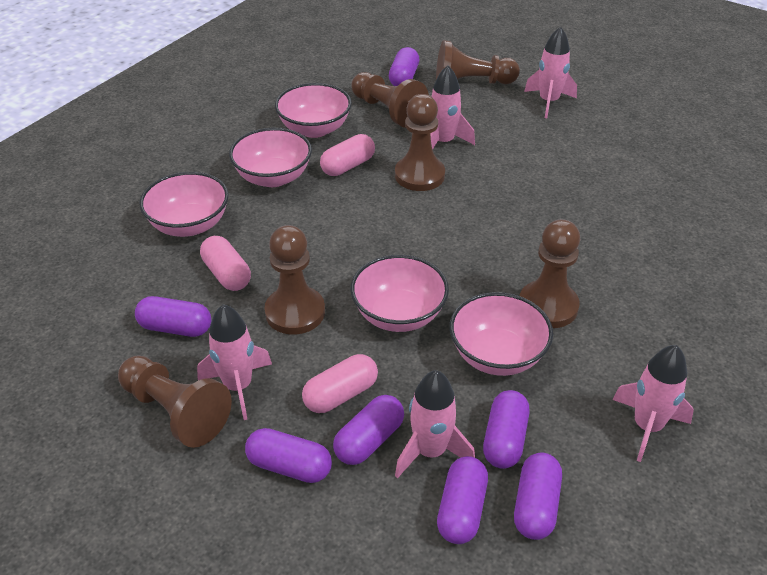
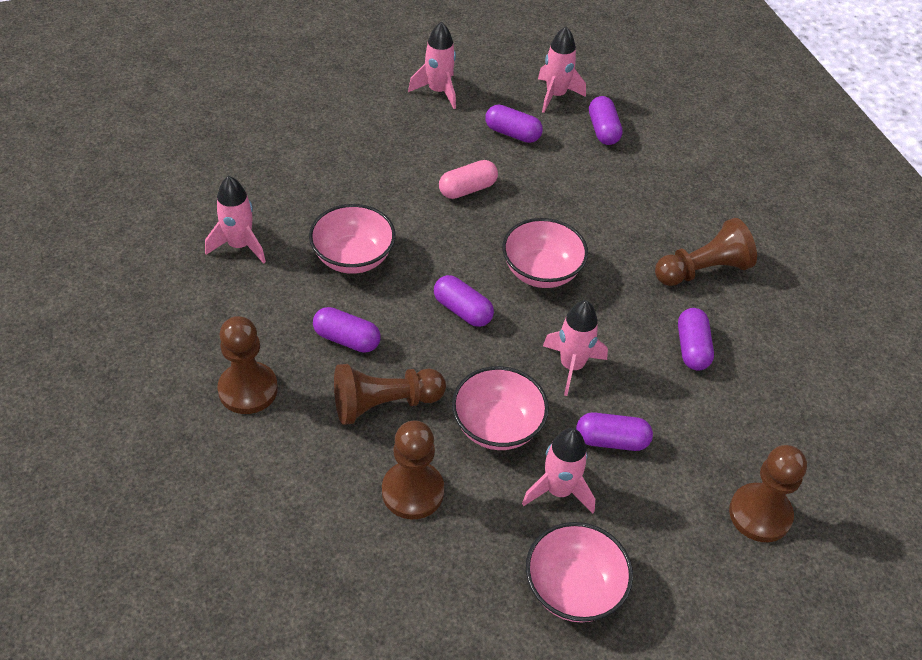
brown pawn: 6 -> 5
pink bowl: 5 -> 4
pink capsule: 3 -> 1
purple capsule: 7 -> 6

